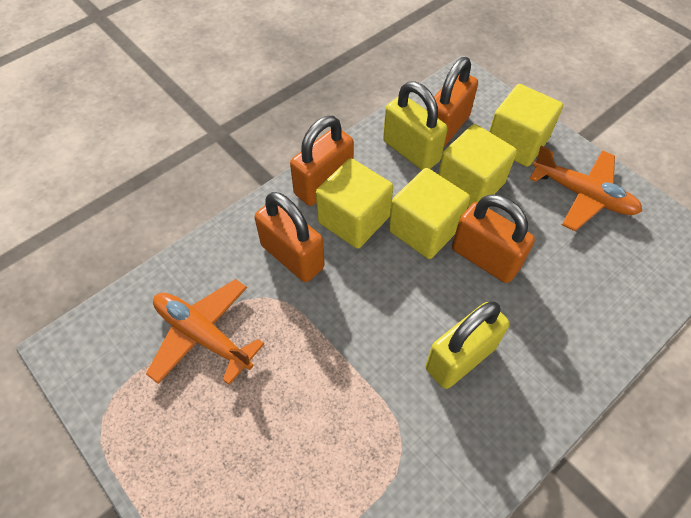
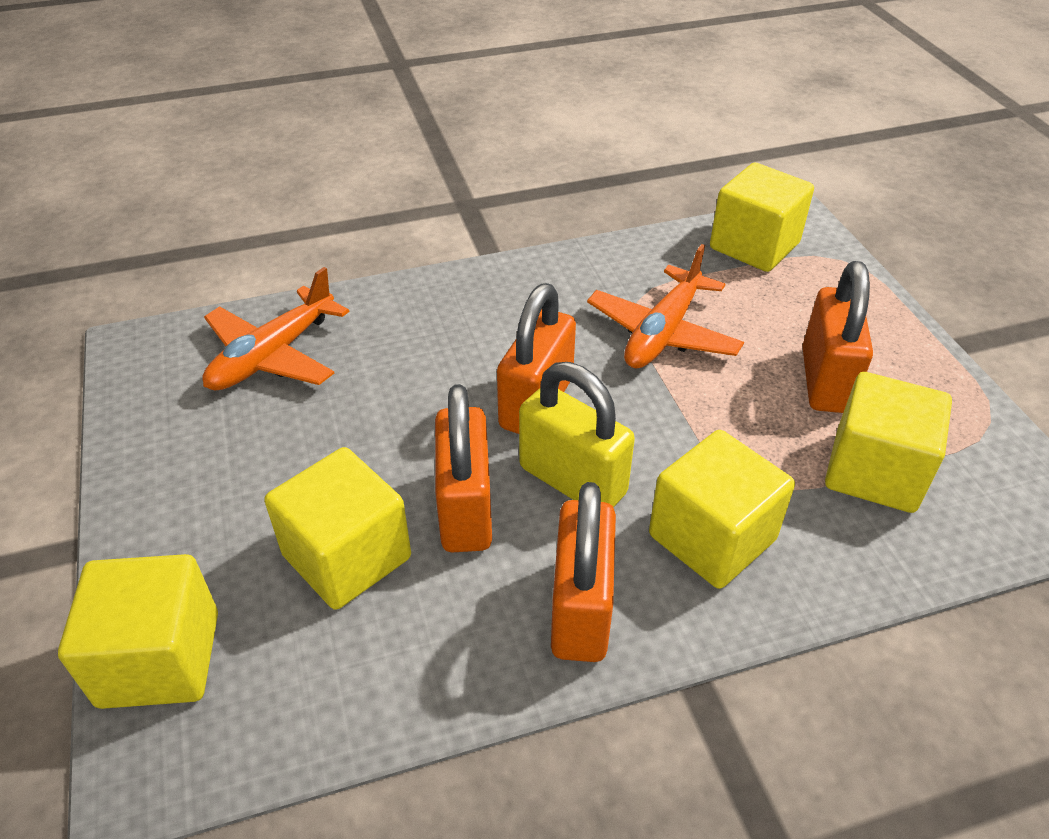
yellow cube: 4 -> 5
yellow padlock: 2 -> 1

